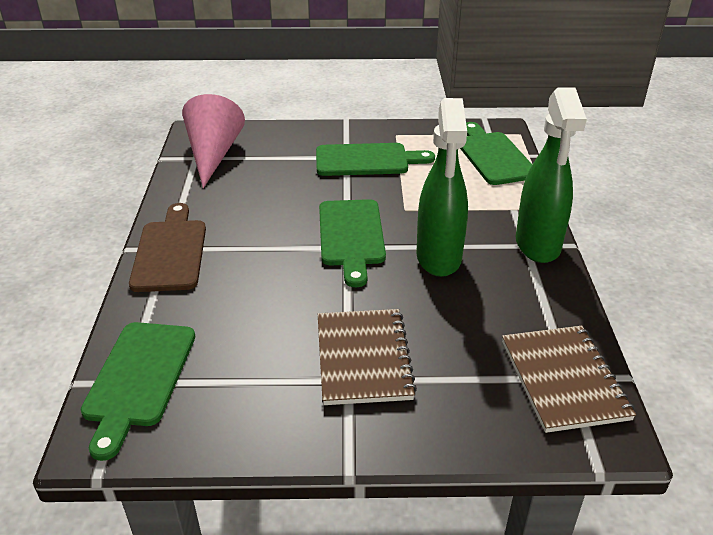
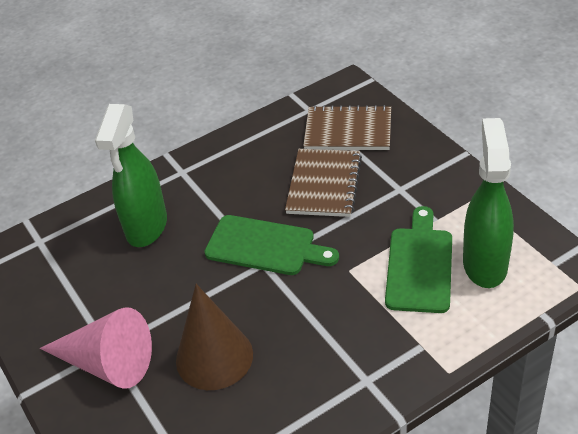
brown cone: 0 -> 1
brown cutting board: 1 -> 0
green cutting board: 4 -> 2

